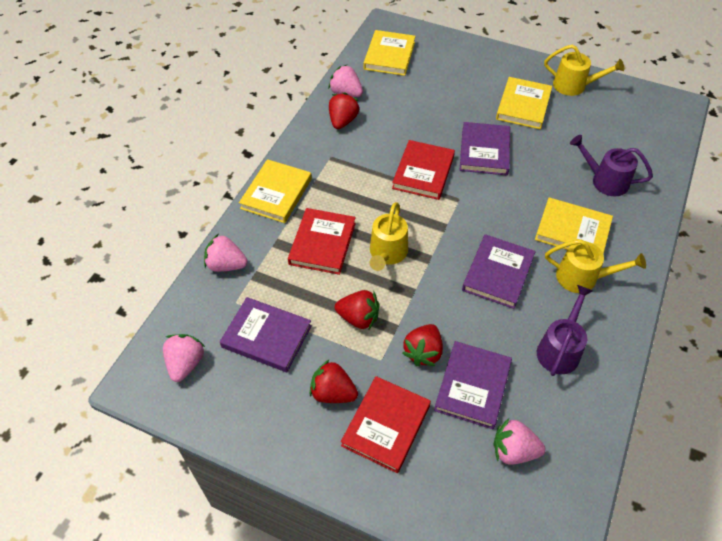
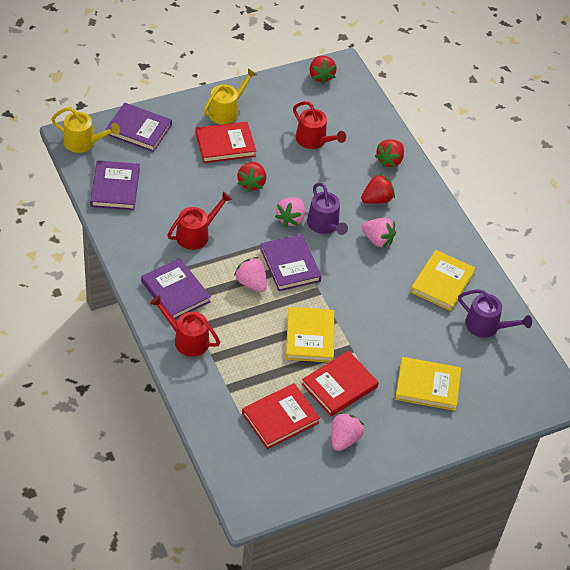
red watering can: 0 -> 3
yellow book: 4 -> 3
yellow watering can: 3 -> 2

